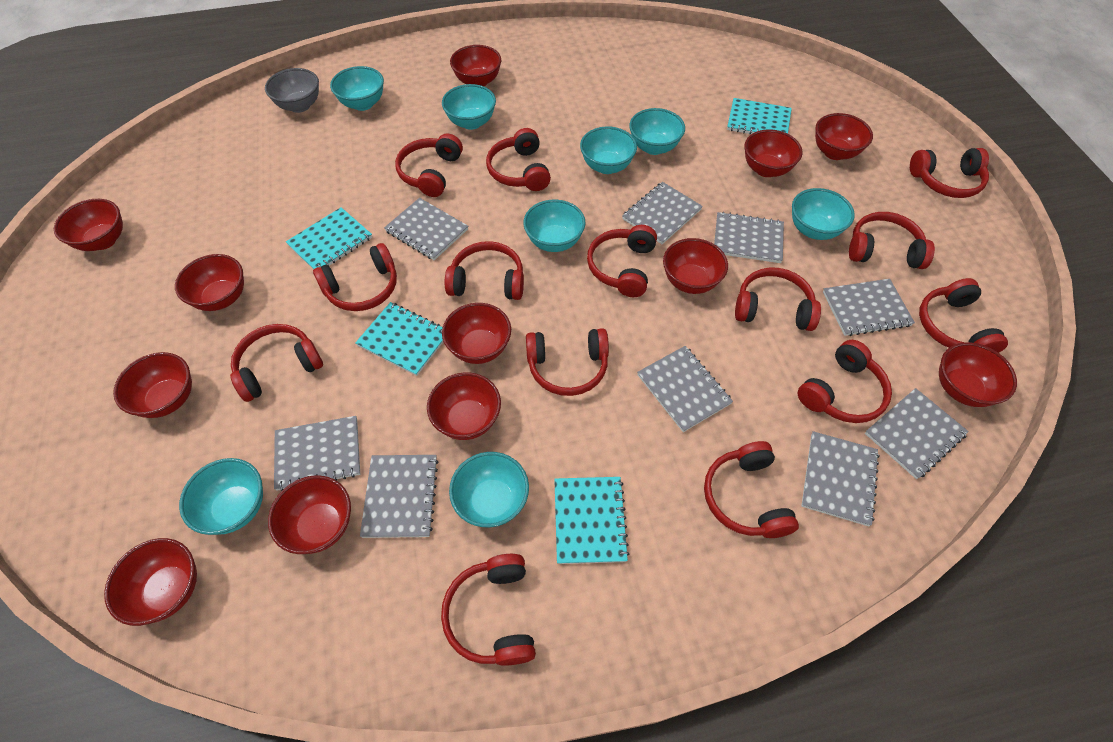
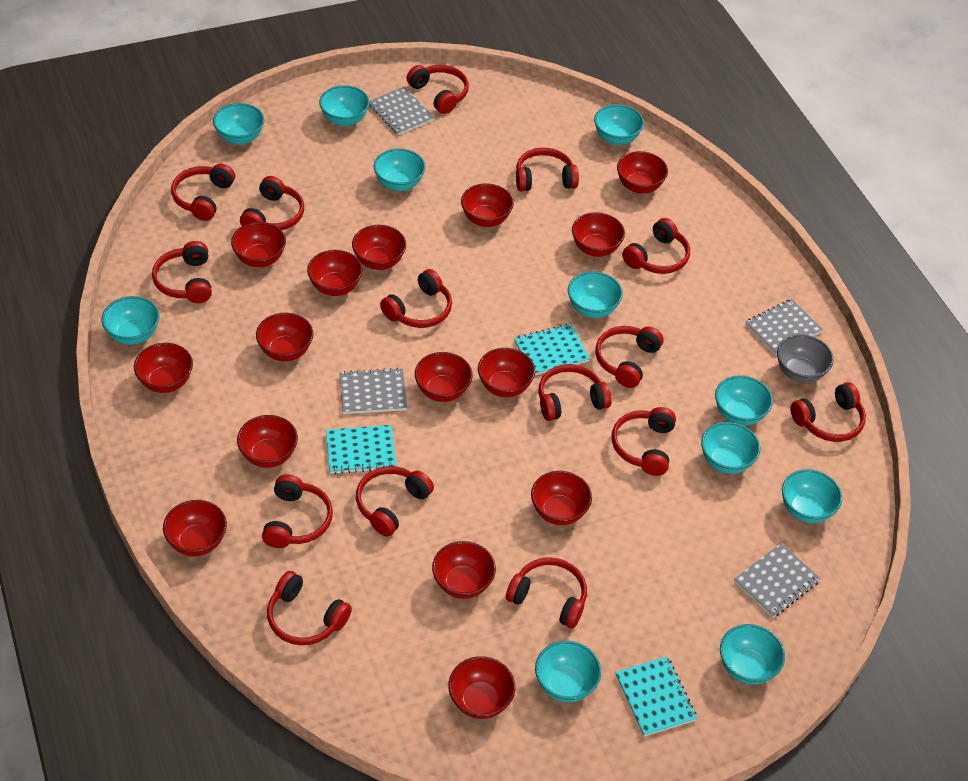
grey notebook: 9 -> 4
red bowl: 12 -> 15
red headphones: 14 -> 15
turquoise bowl: 8 -> 11
turquoise notebook: 4 -> 3

